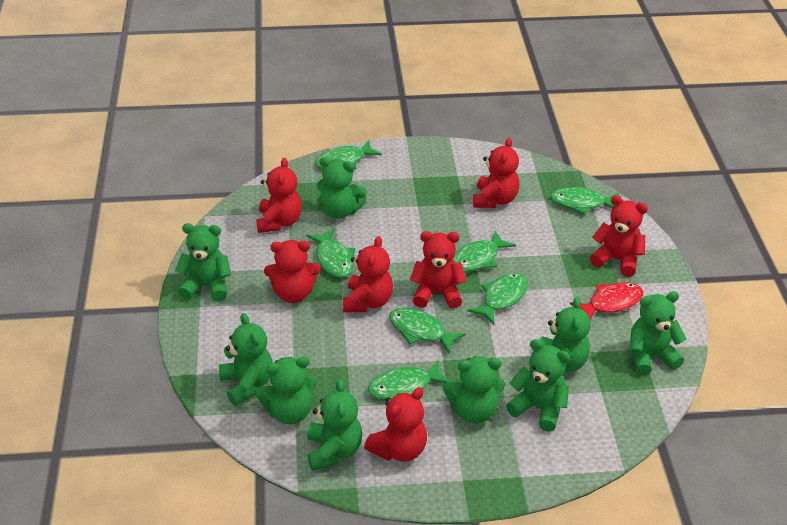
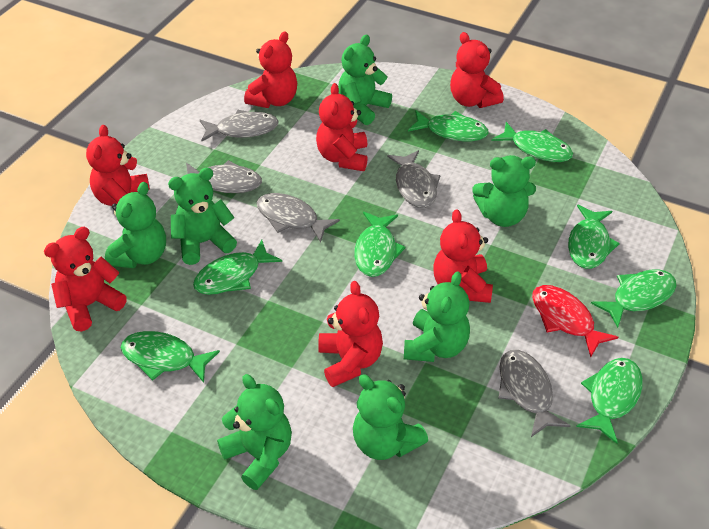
green fish: 7 -> 8
green teddy bear: 9 -> 7
grey fish: 0 -> 5

